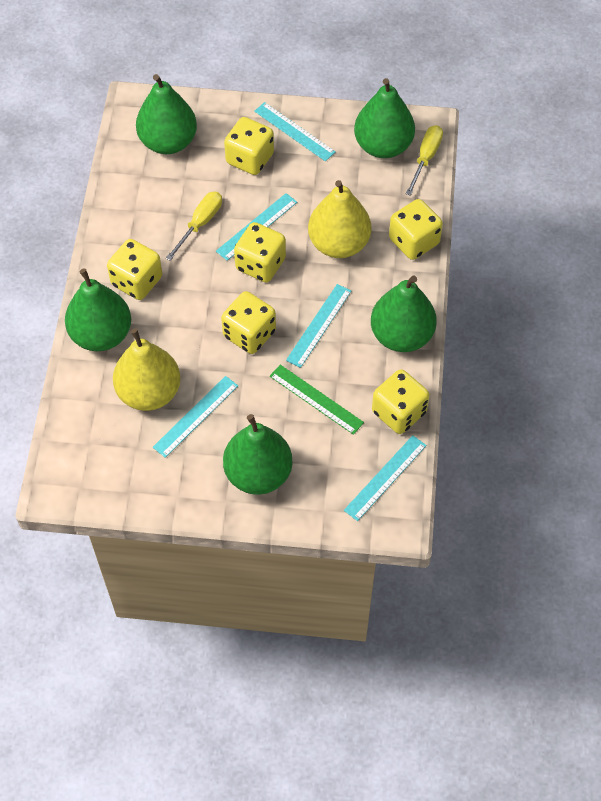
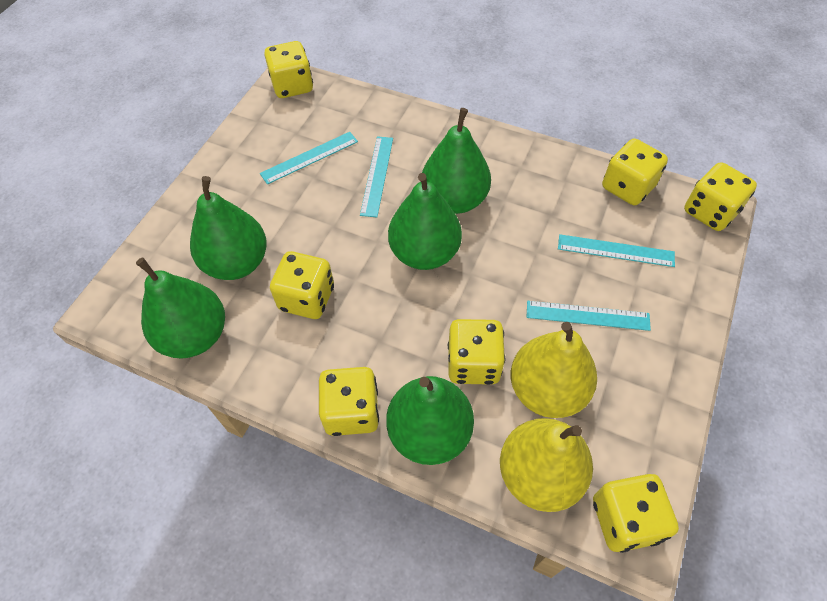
green ruler: 1 -> 0
turquoise ruler: 5 -> 4
yellow dice: 6 -> 7
yellow screwdriver: 2 -> 0

